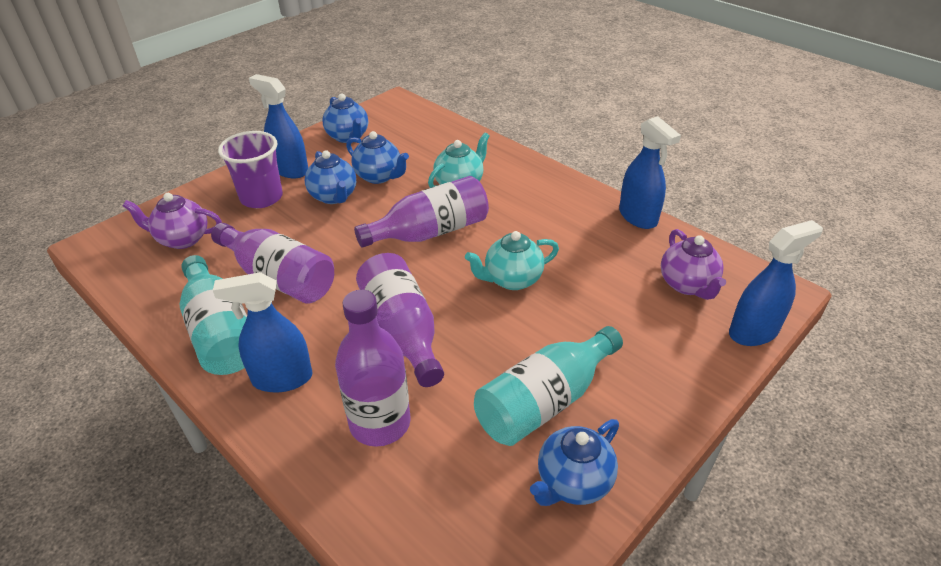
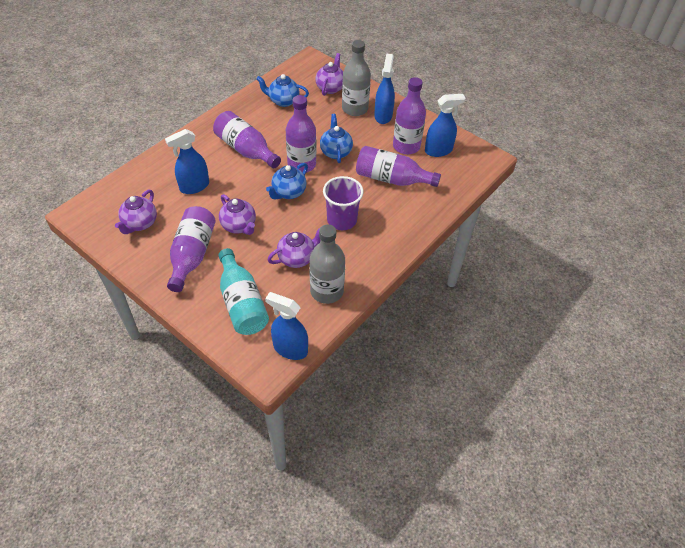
blue teapot: 4 -> 3
grey bottle: 0 -> 2
purple bottle: 4 -> 5
purple teapot: 2 -> 4
turquoise bottle: 2 -> 1
turquoise teapot: 2 -> 0

